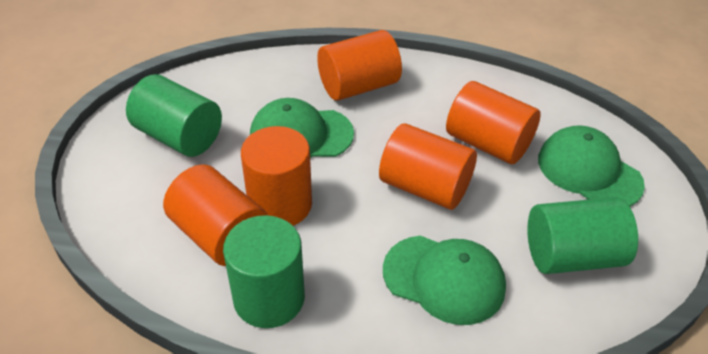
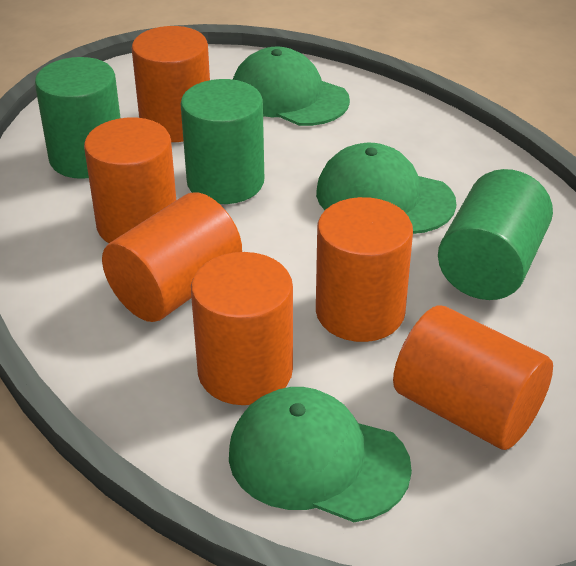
orange cylinder: 5 -> 6

